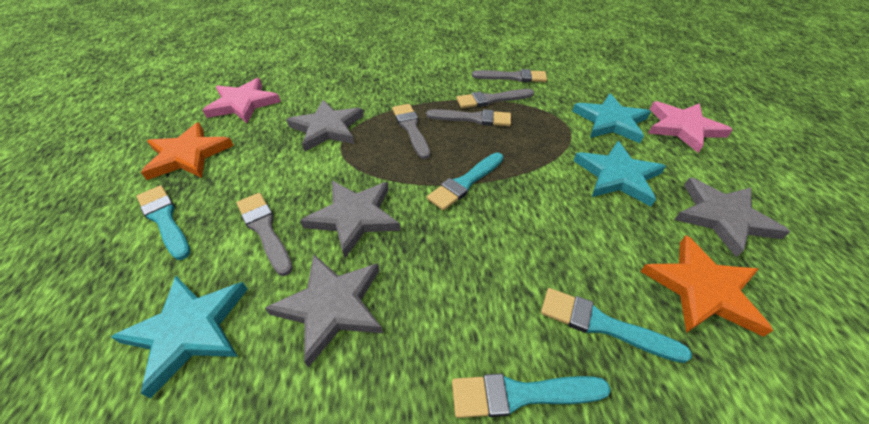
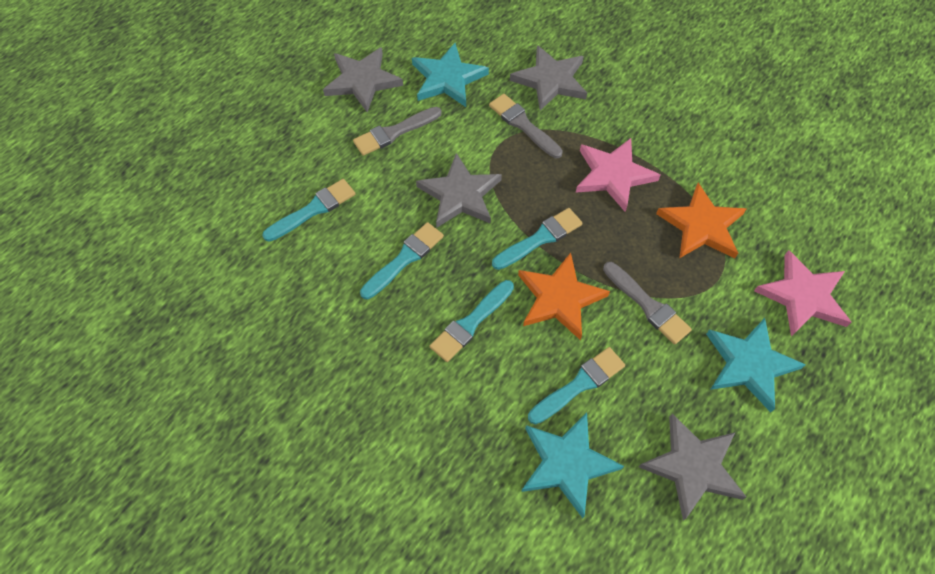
grey brush: 5 -> 3
turquoise brush: 4 -> 5

